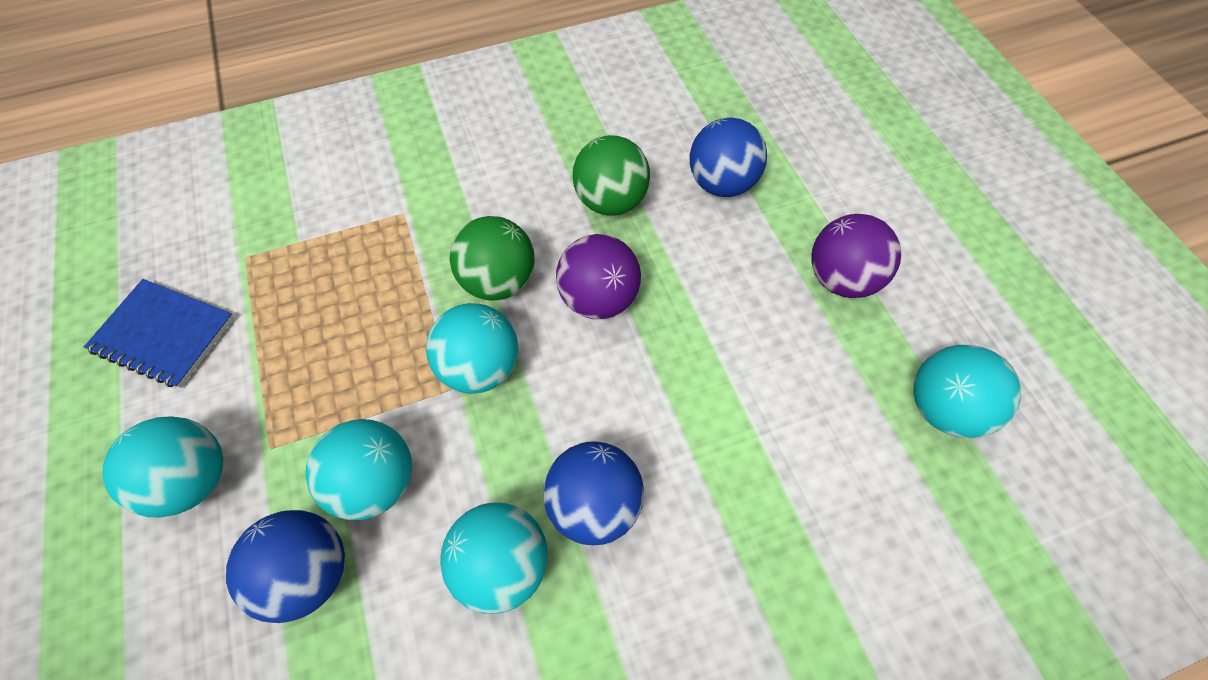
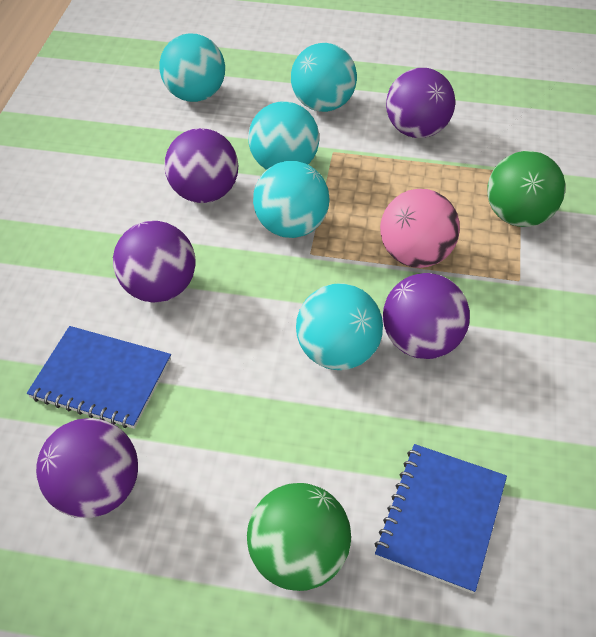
blue ball: 3 -> 0
blue notebook: 1 -> 2
pink ball: 0 -> 1
purple ball: 2 -> 5

